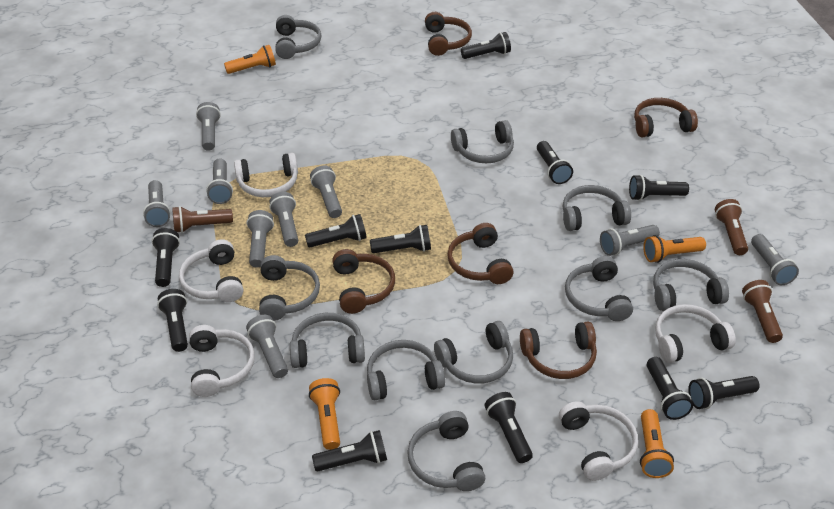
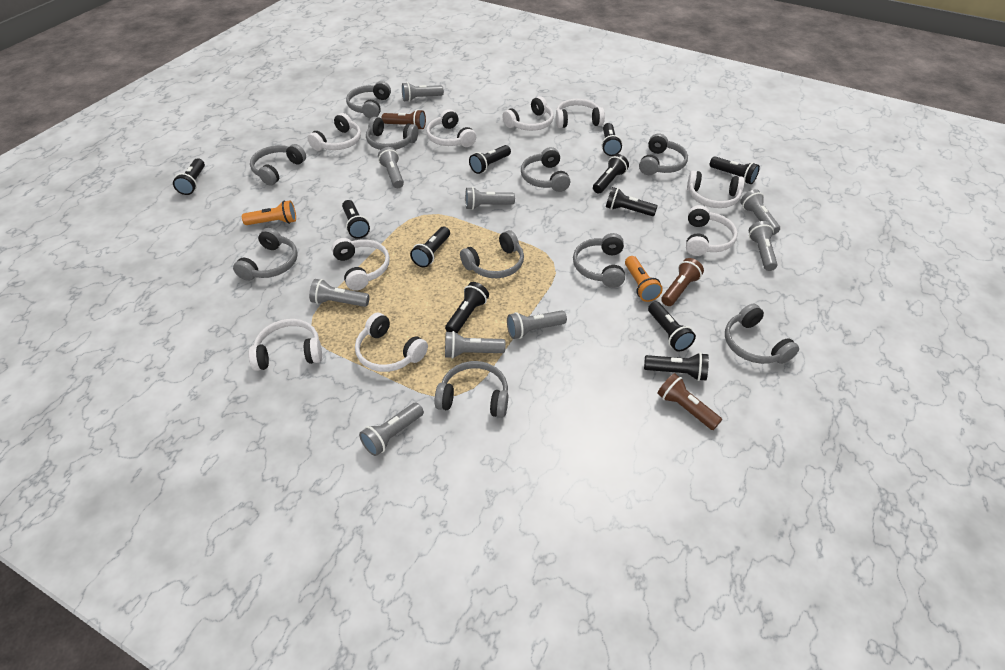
brown headphones: 5 -> 0
orange flashlight: 4 -> 2
white headphones: 5 -> 9

